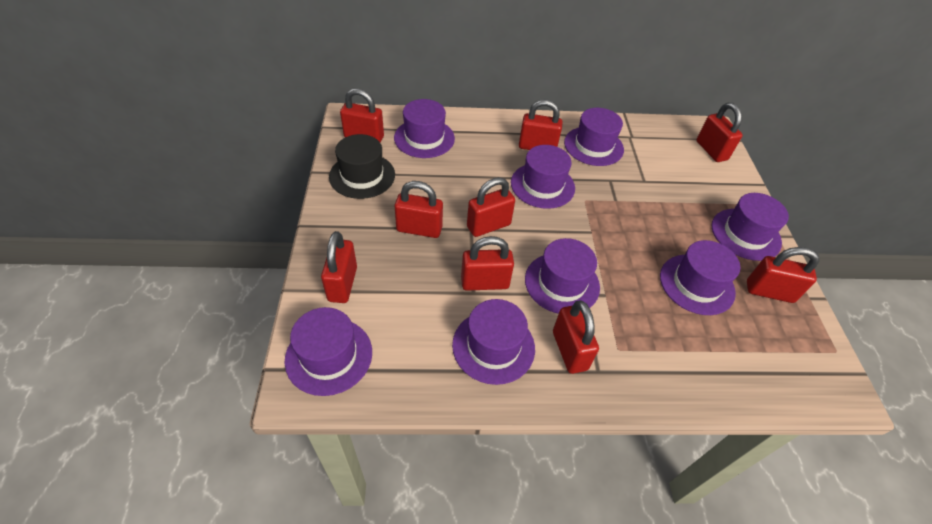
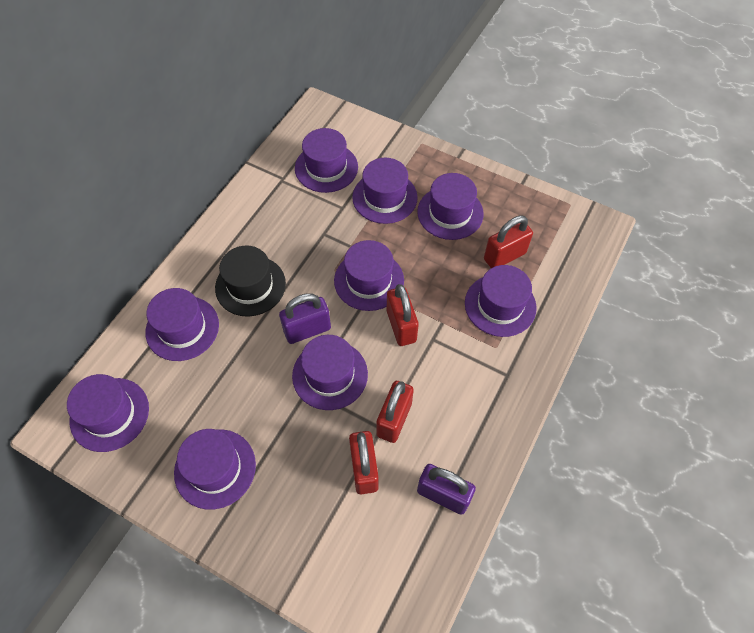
purple hat: 8 -> 9
purple padlock: 0 -> 2
red padlock: 9 -> 4

